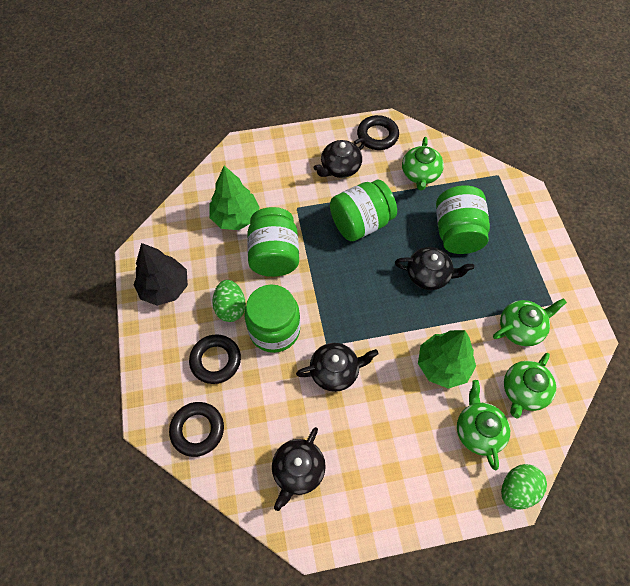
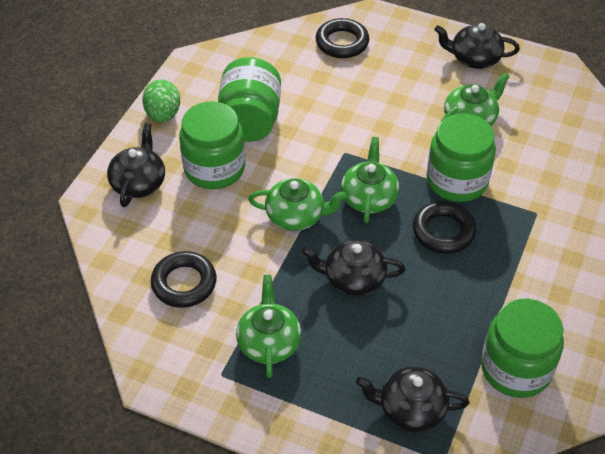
black tree: 1 -> 0
green egg: 2 -> 1
green tree: 2 -> 0

